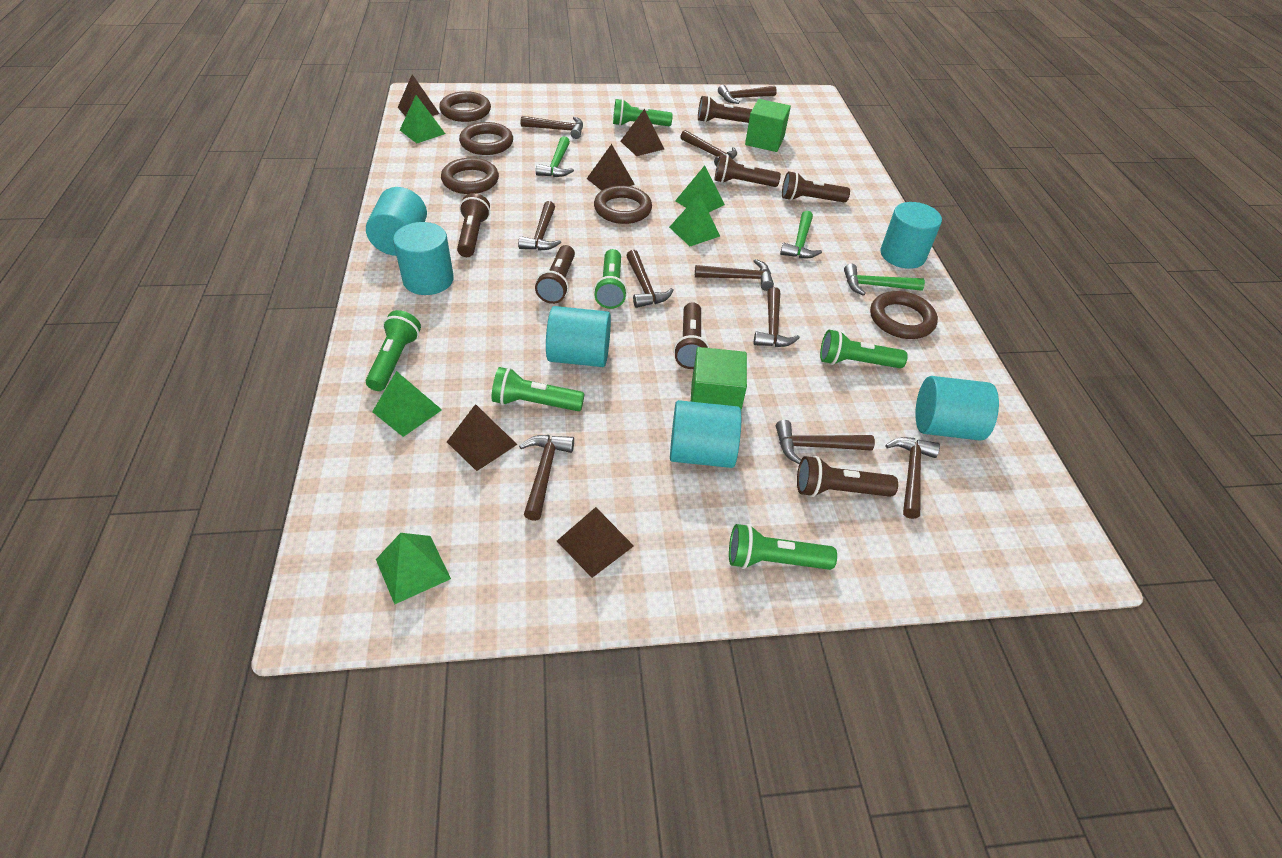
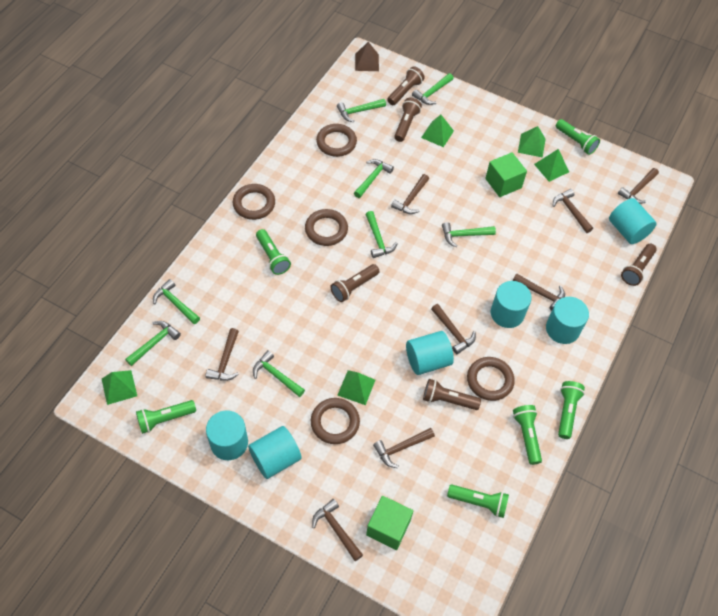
brown flashlight: 7 -> 5
brown hammer: 10 -> 8
brown pyramid: 5 -> 1
green hammer: 3 -> 8

